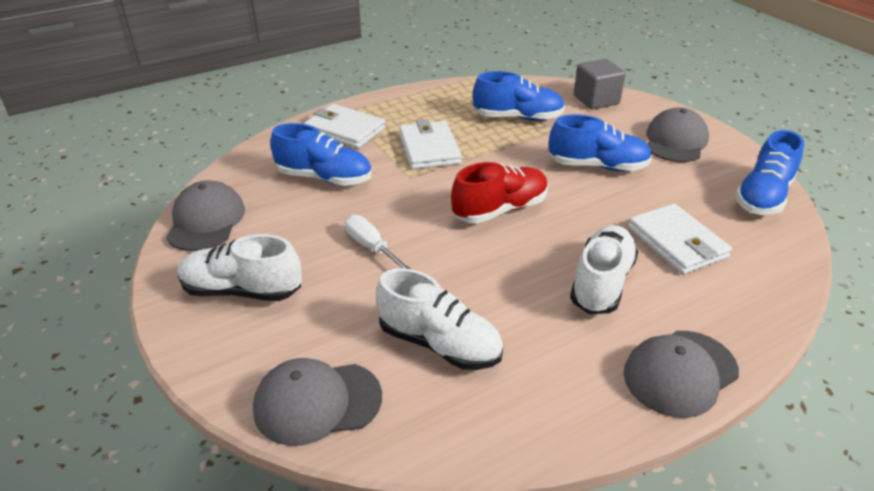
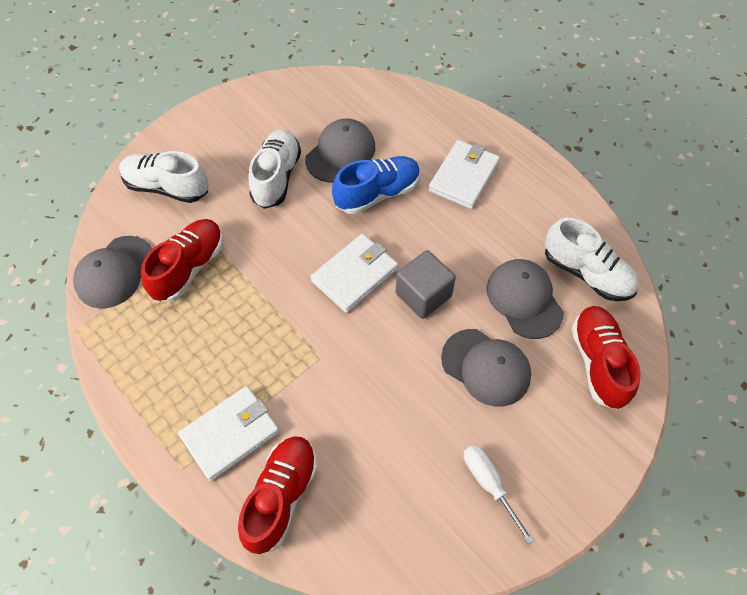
blue shoe: 4 -> 1
red shoe: 1 -> 3

